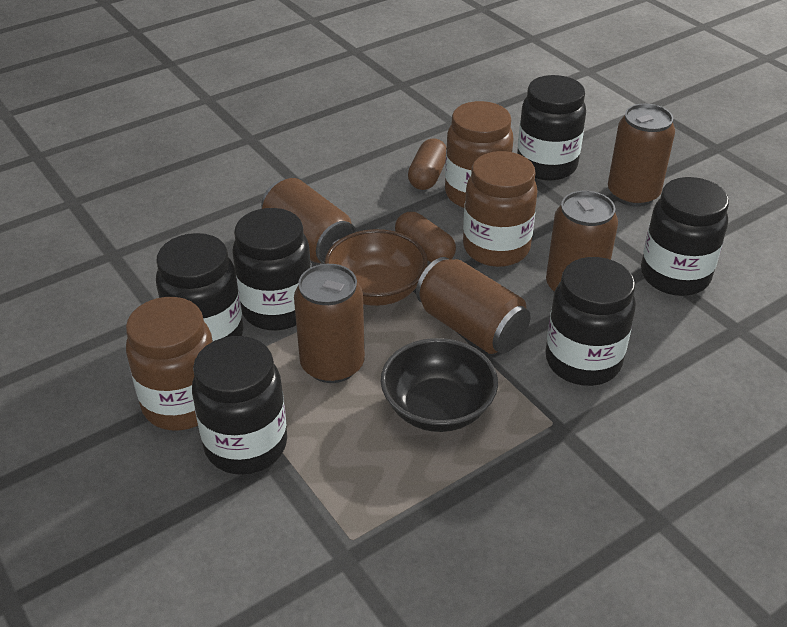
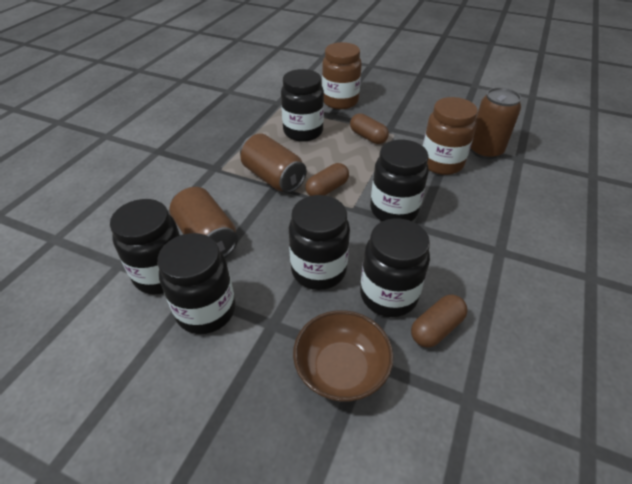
black bowl: 1 -> 0
brown can: 5 -> 3
brown capsule: 2 -> 3
brown jar: 3 -> 2

